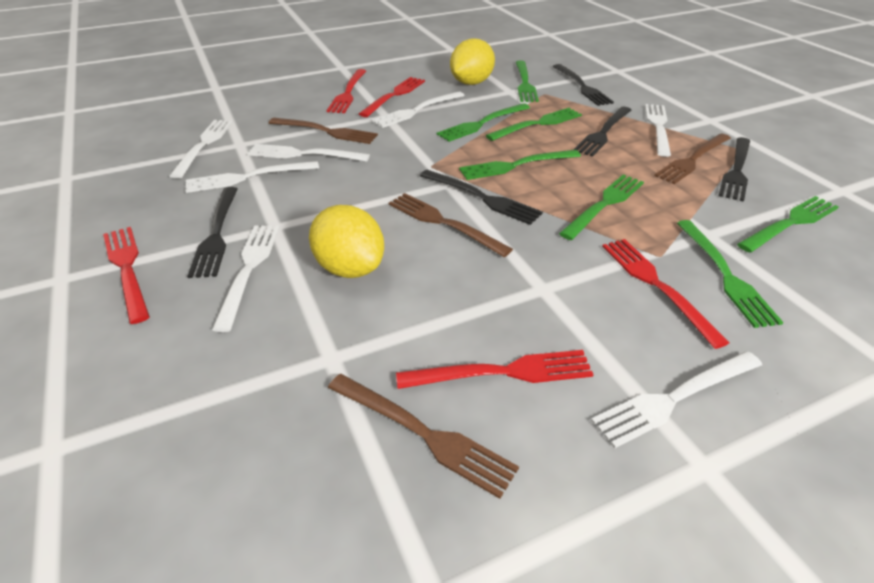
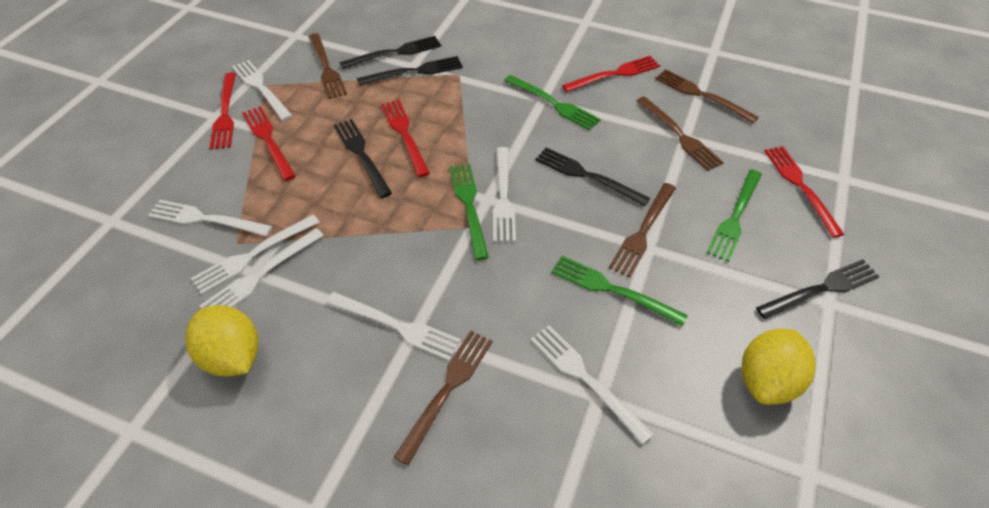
brown fork: 4 -> 5
green fork: 7 -> 4

